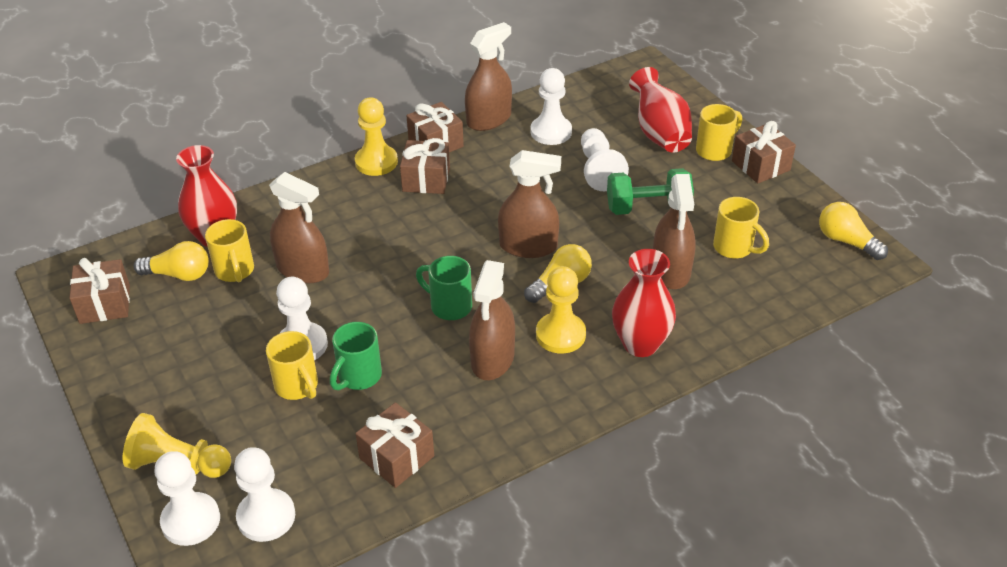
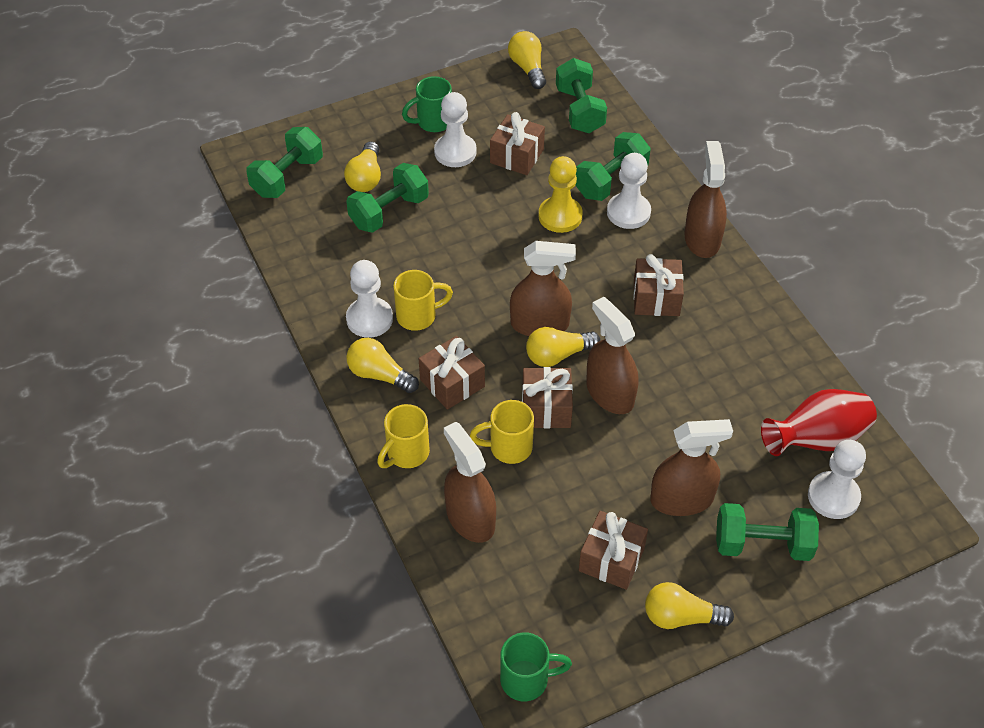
green dumbbell: 1 -> 5
red vase: 3 -> 1
white pawn: 5 -> 4
yellow light bulb: 3 -> 5
yellow mug: 4 -> 3
yellow pawn: 3 -> 1

